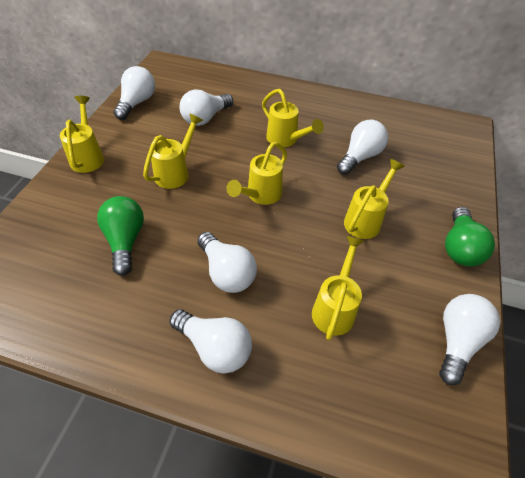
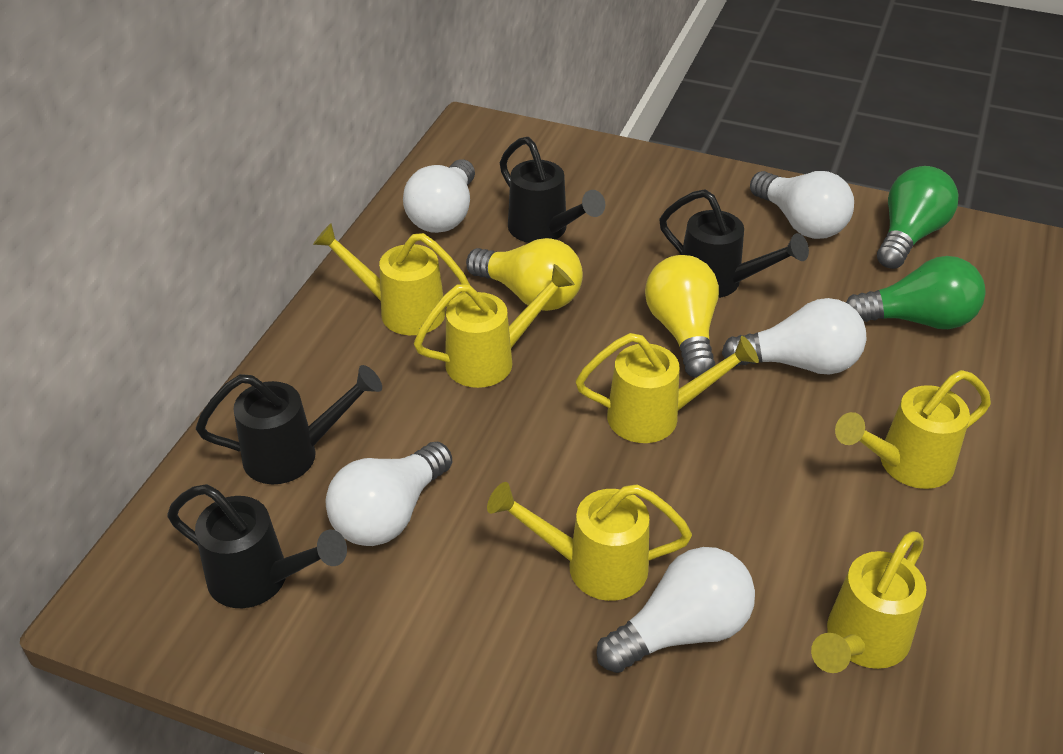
black watering can: 0 -> 4
white light bulb: 6 -> 5
yellow light bulb: 0 -> 2

